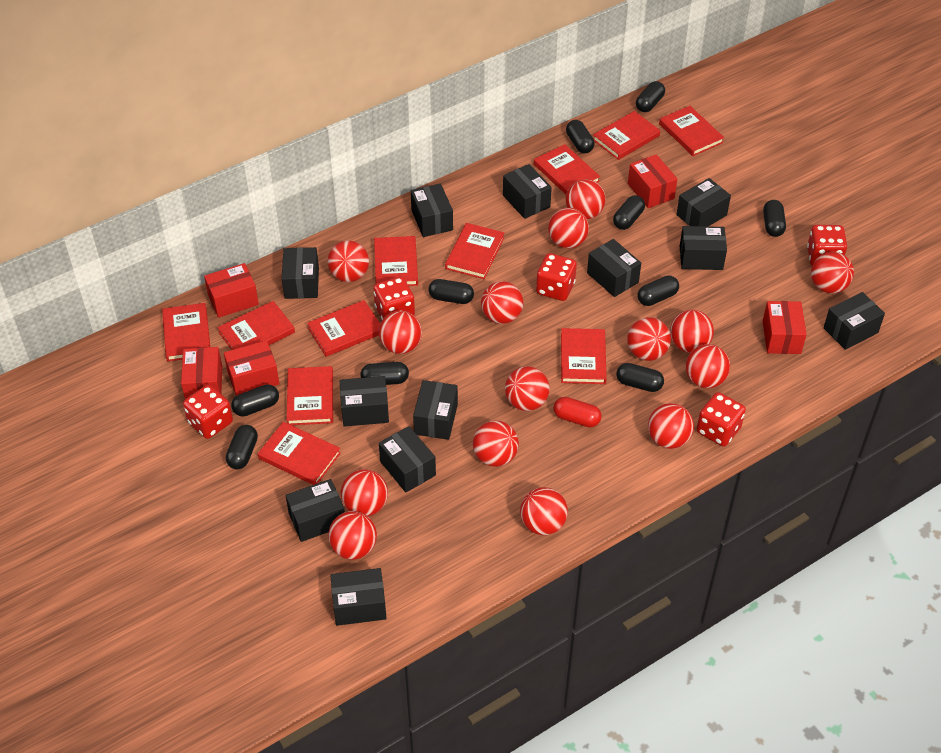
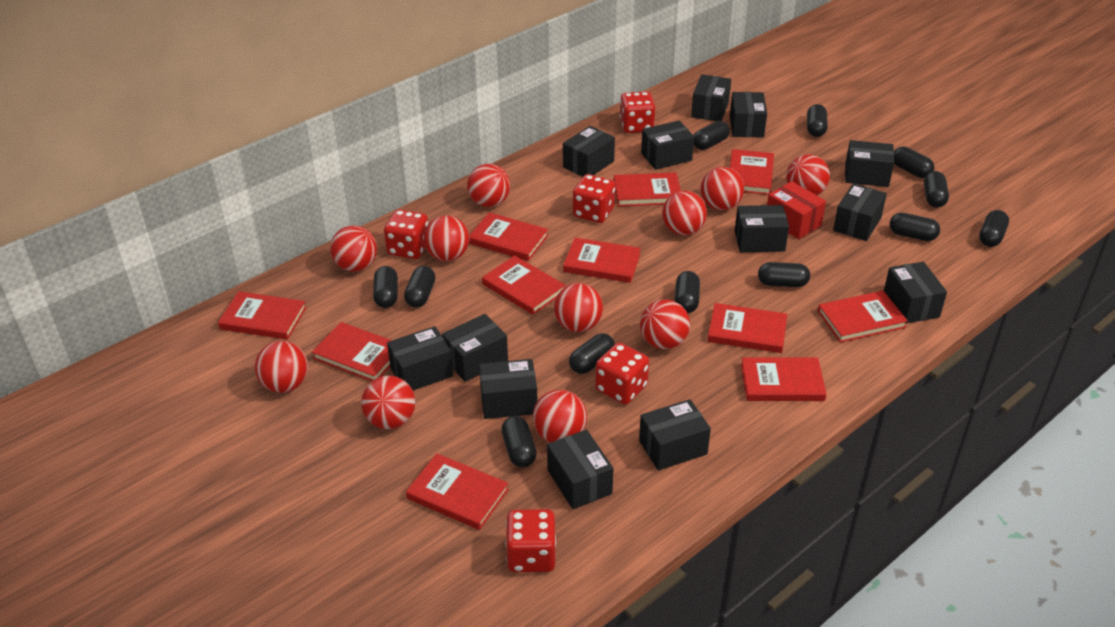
black box: 12 -> 13
black capsule: 10 -> 12
red ball: 15 -> 11
red box: 5 -> 1
red capsule: 1 -> 0

